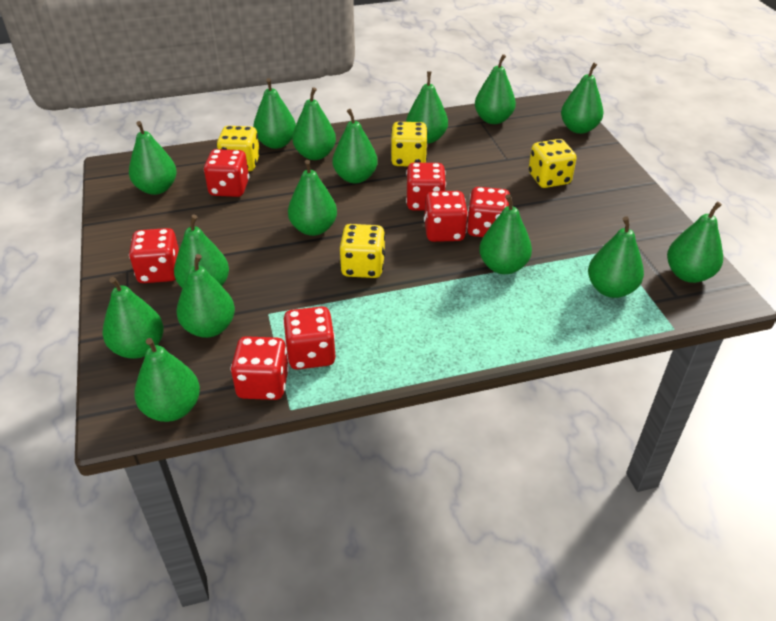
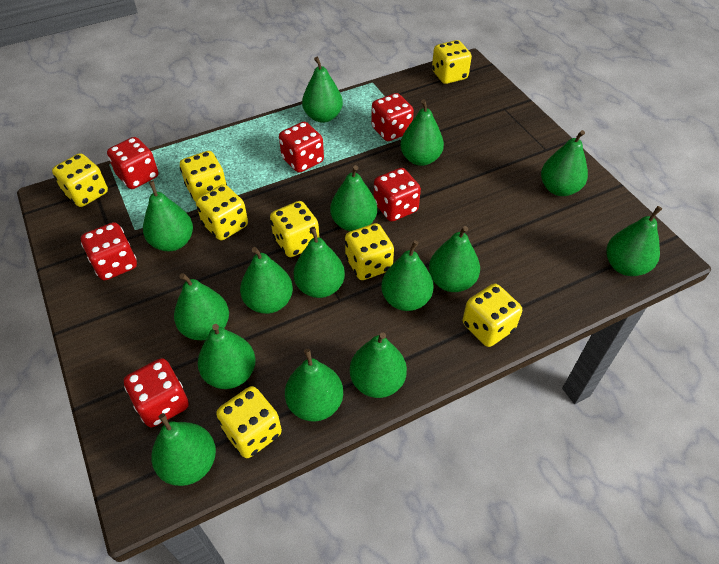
red dice: 7 -> 6
yellow dice: 4 -> 8

